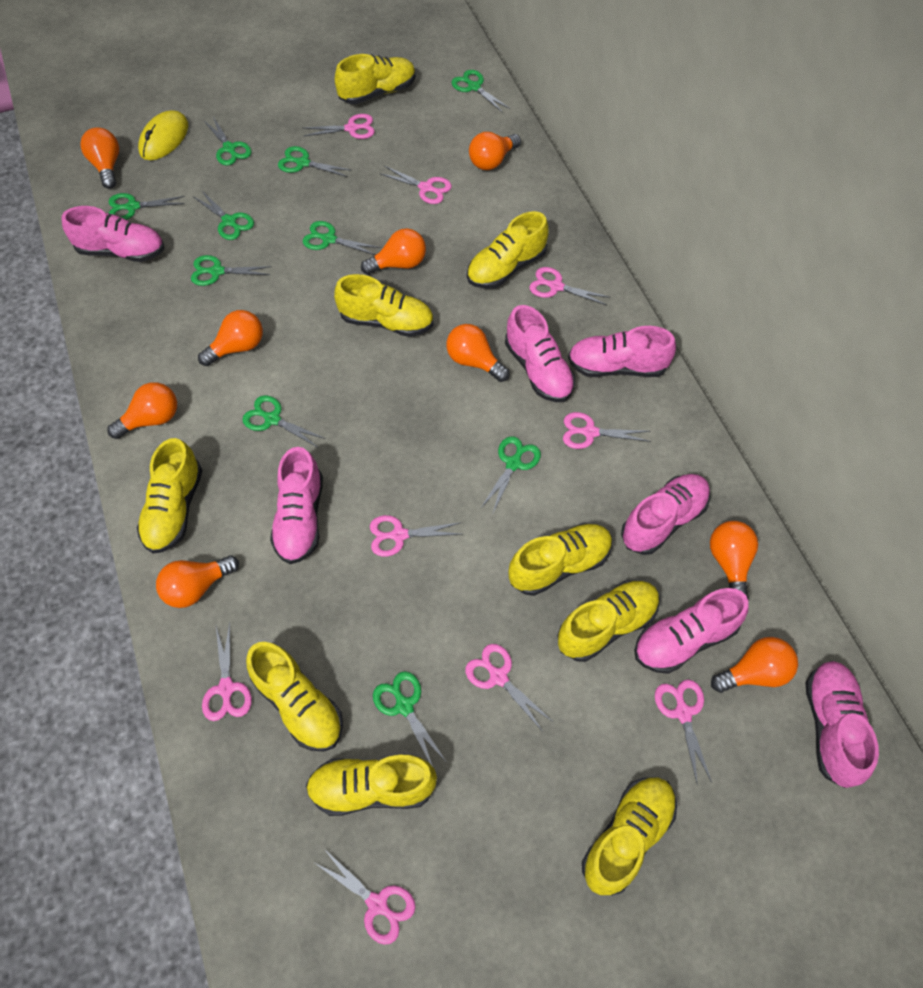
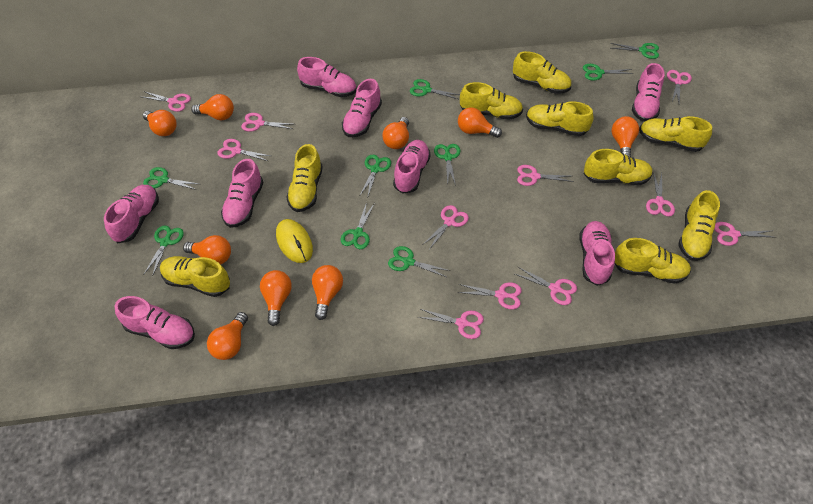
green scissors: 10 -> 9
pink scissors: 9 -> 11
pink shoe: 7 -> 8

